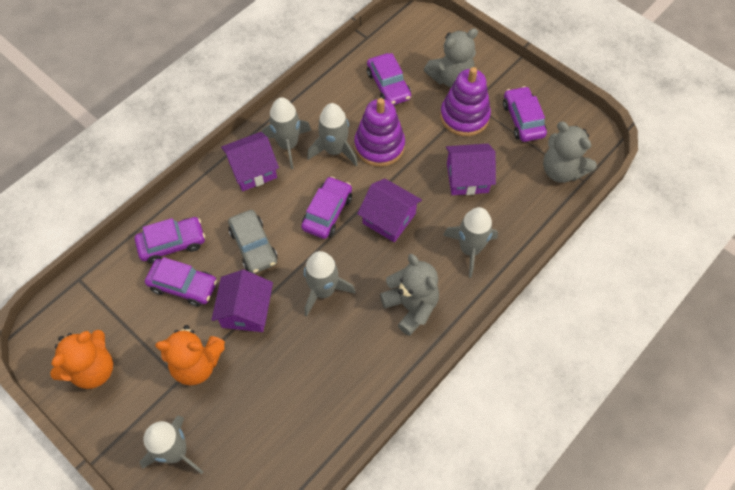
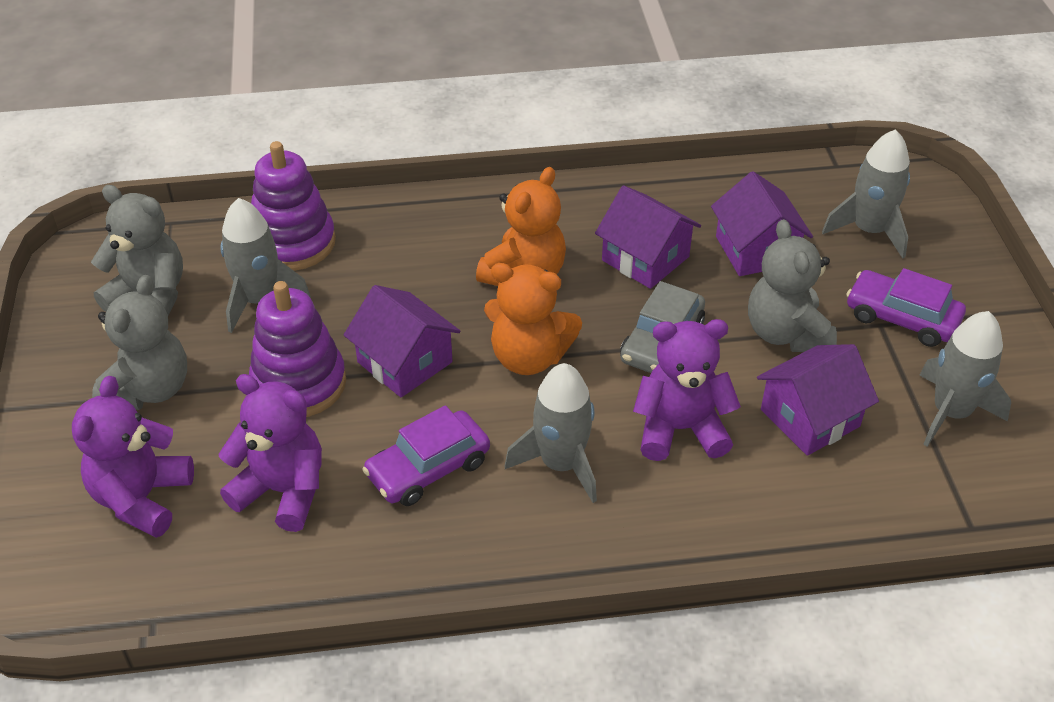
grey rocket: 5 -> 4
purple car: 5 -> 2
purple teddy bear: 0 -> 3

